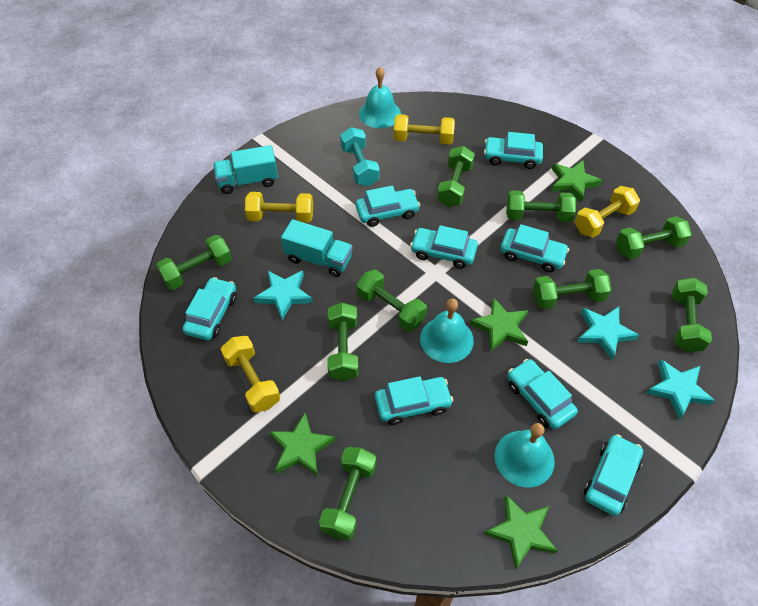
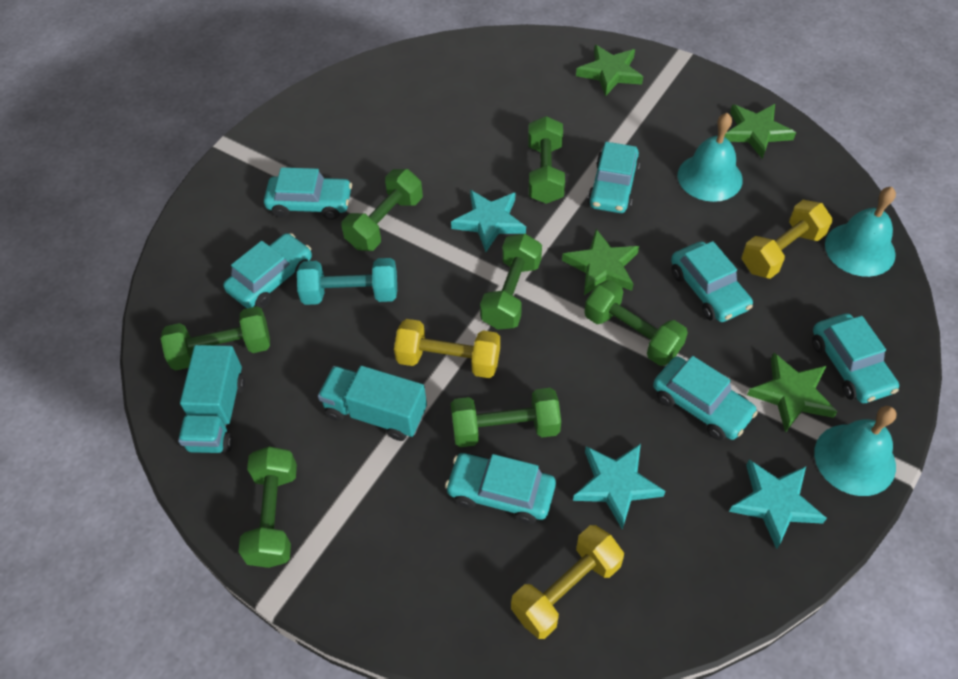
green dumbbell: 9 -> 7
turquoise car: 8 -> 7
yellow dumbbell: 4 -> 3

